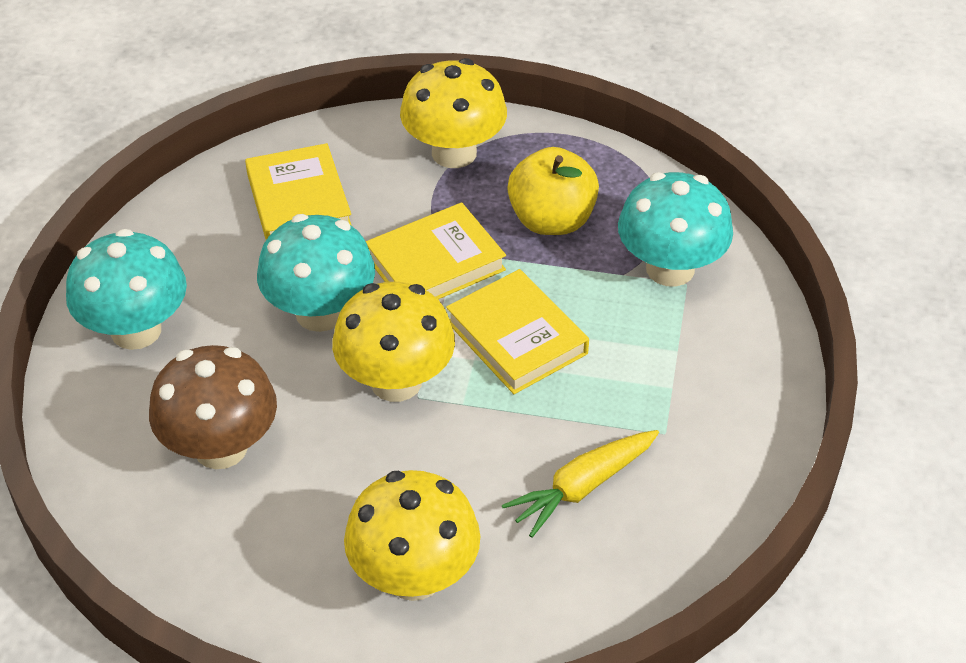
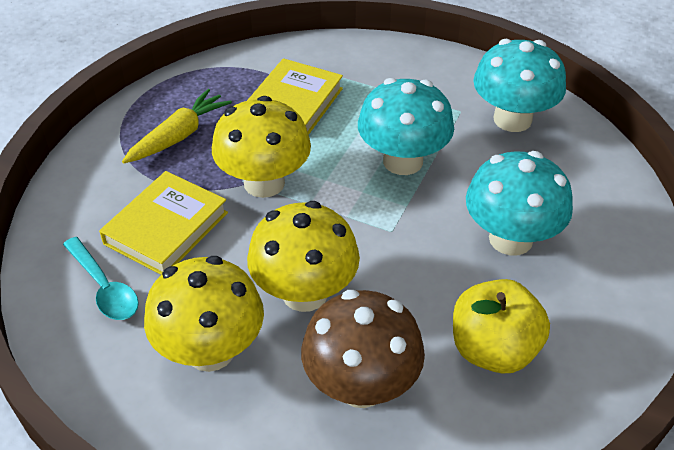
turquoise spoon: 0 -> 1
yellow book: 3 -> 2

